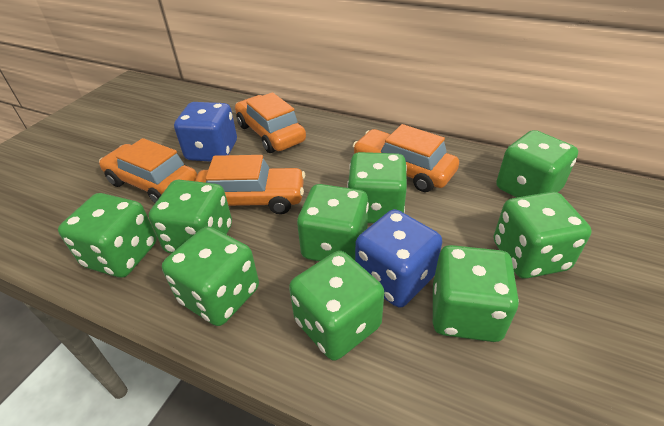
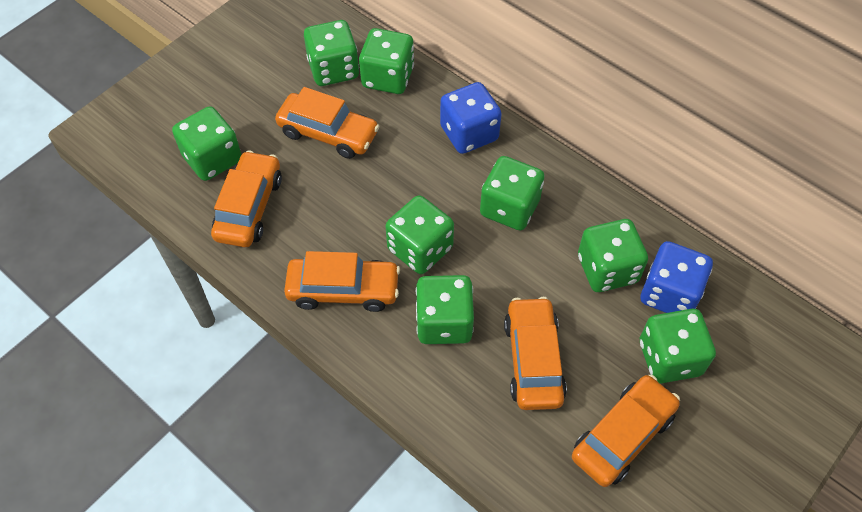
green dice: 9 -> 8
orange car: 4 -> 5

